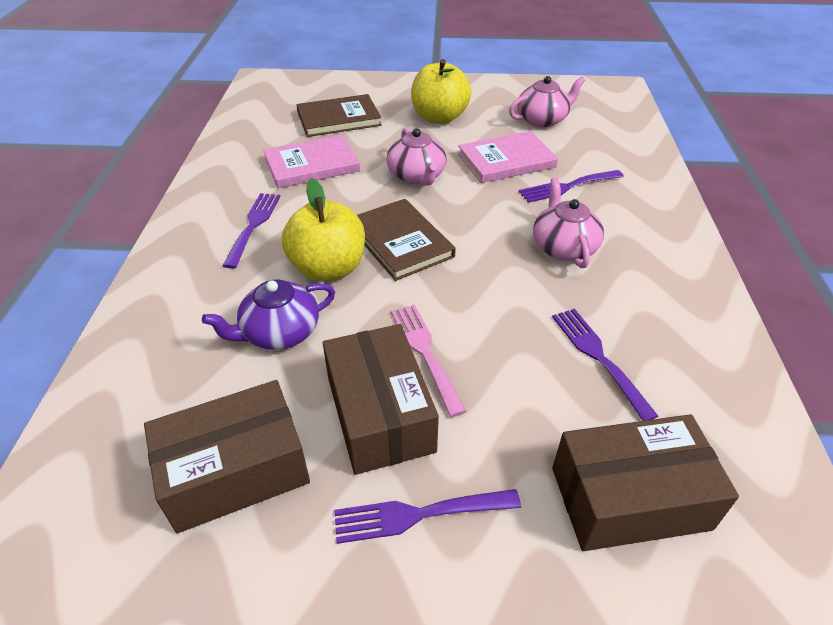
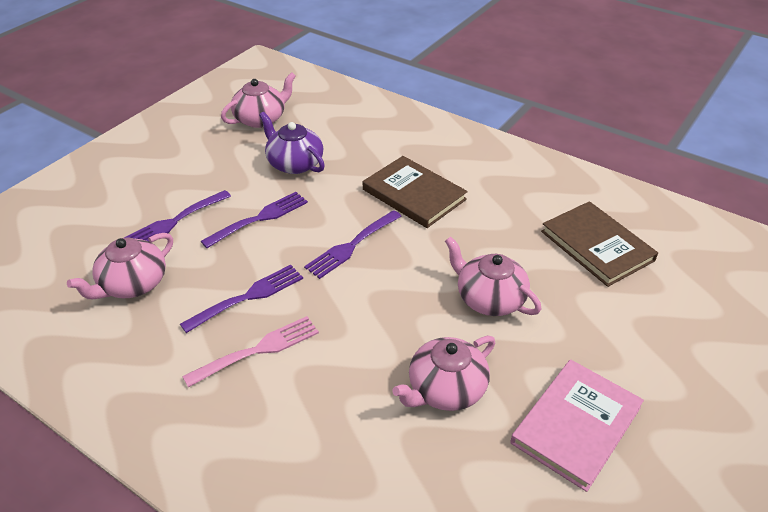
brown box: 3 -> 0
pink book: 2 -> 1
pink teapot: 3 -> 4
yellow apple: 2 -> 0

